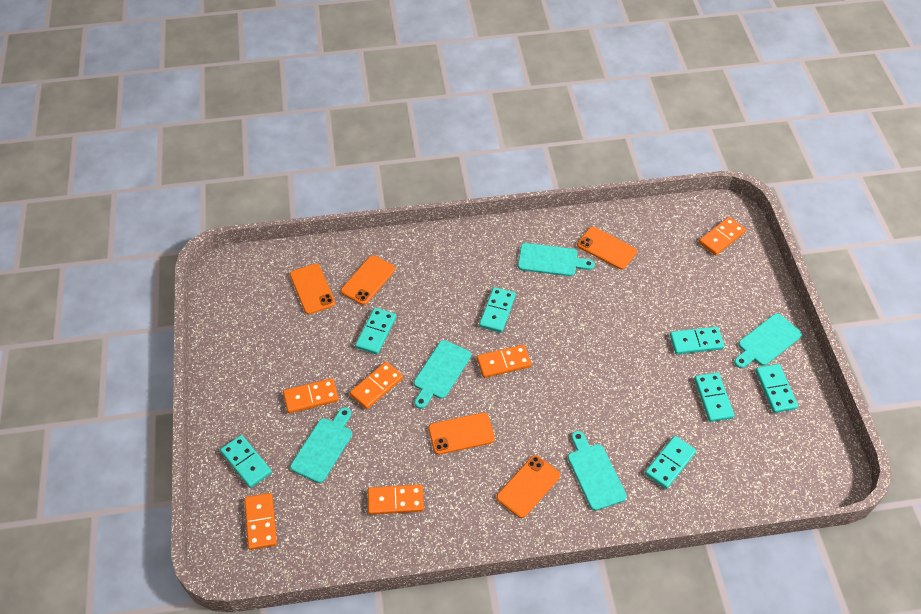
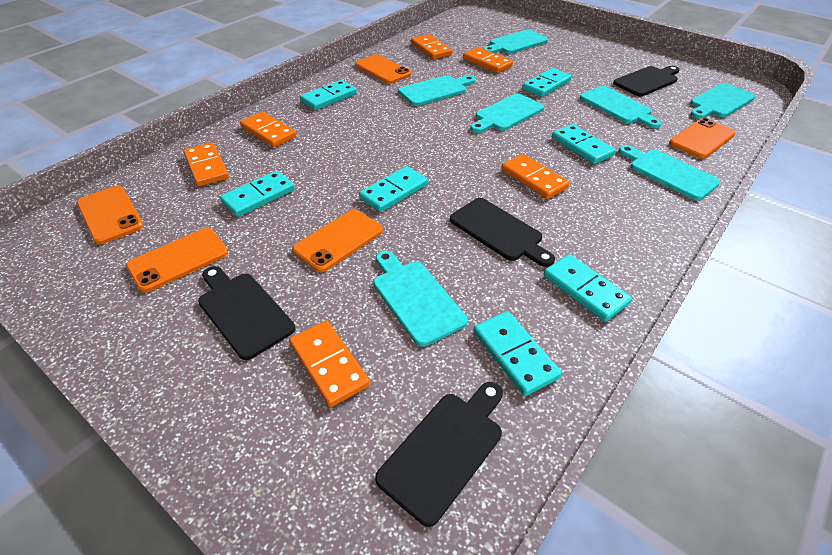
black cutting board: 0 -> 4
turquoise cutting board: 5 -> 7

